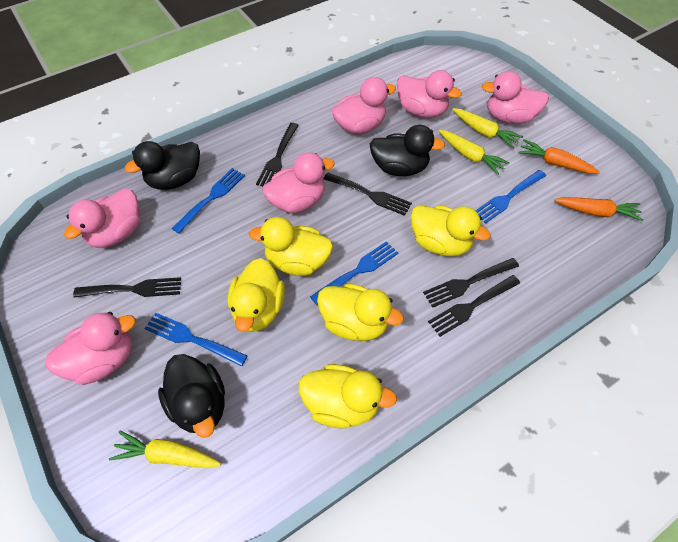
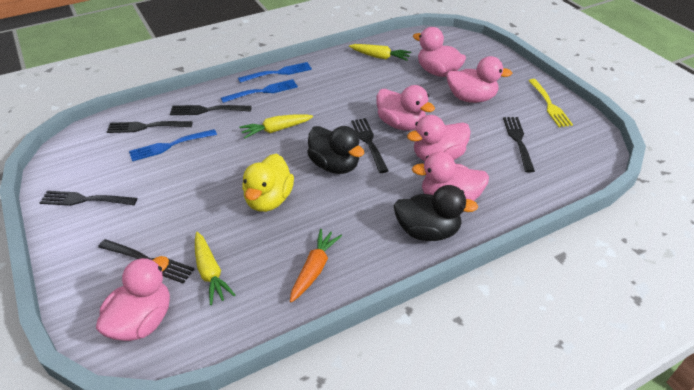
black duck: 3 -> 2
black fork: 5 -> 6
blue fork: 4 -> 3
orange carrot: 2 -> 1
yellow duck: 5 -> 1
yellow fork: 0 -> 1

